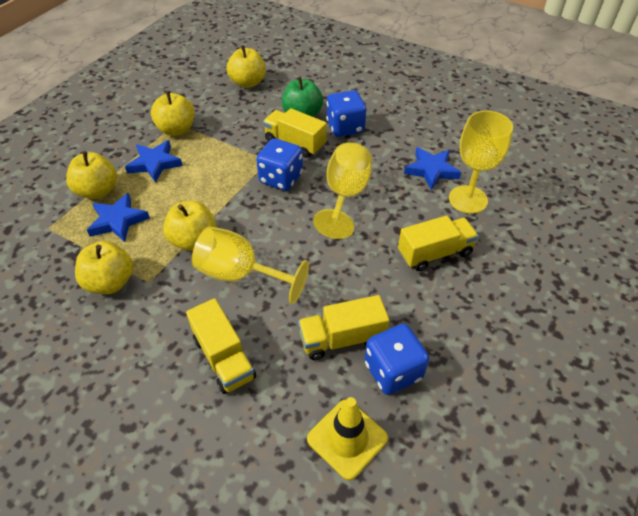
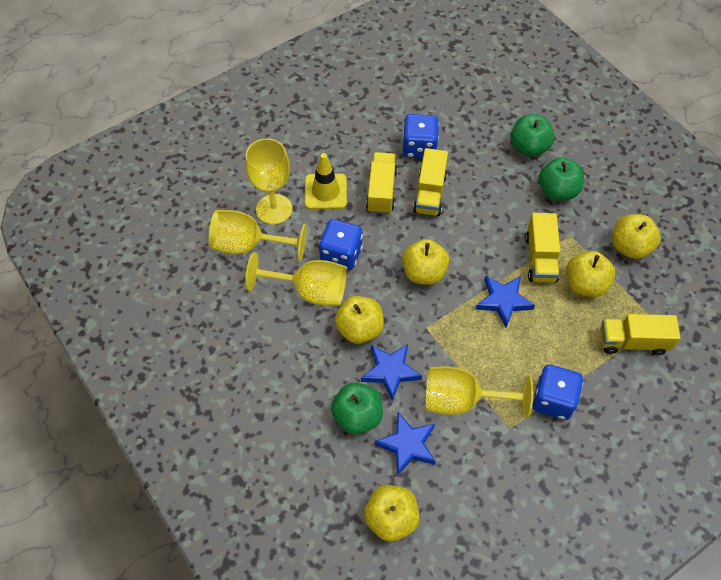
green apple: 1 -> 3
yellow goblet: 3 -> 4

